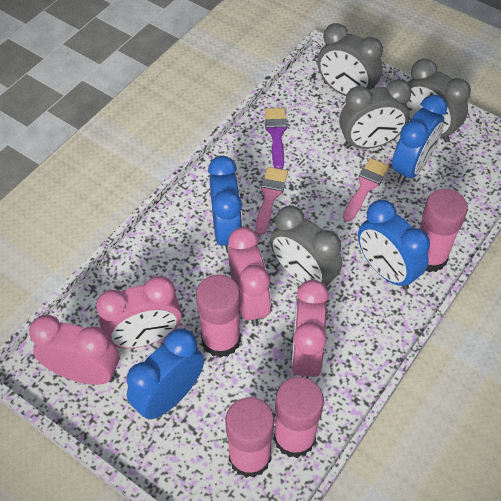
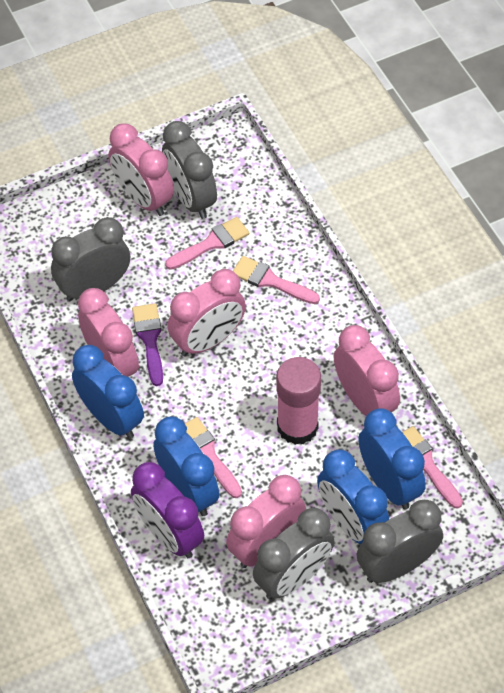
pink brush: 2 -> 4
pink clock: 4 -> 5
pink glue stick: 4 -> 1
purple clock: 0 -> 1

